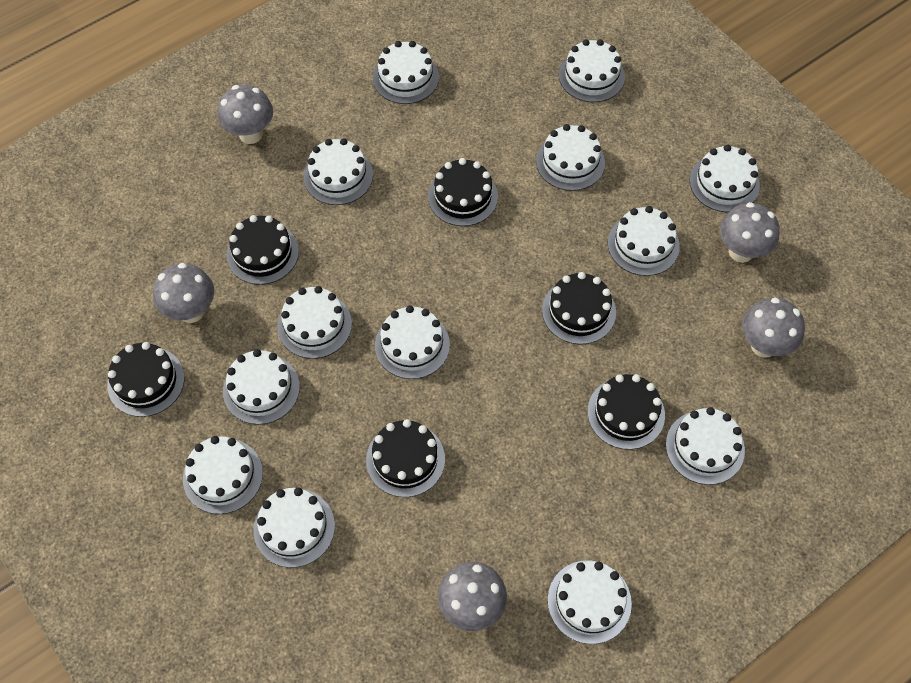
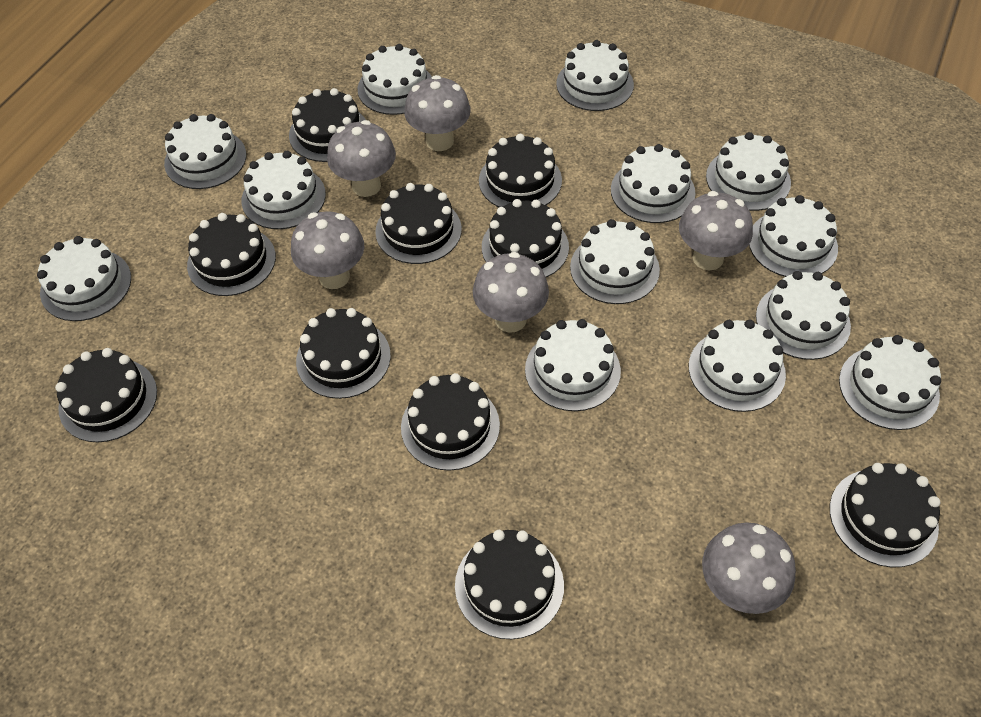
black cake: 6 -> 10
grey mushroom: 5 -> 6

